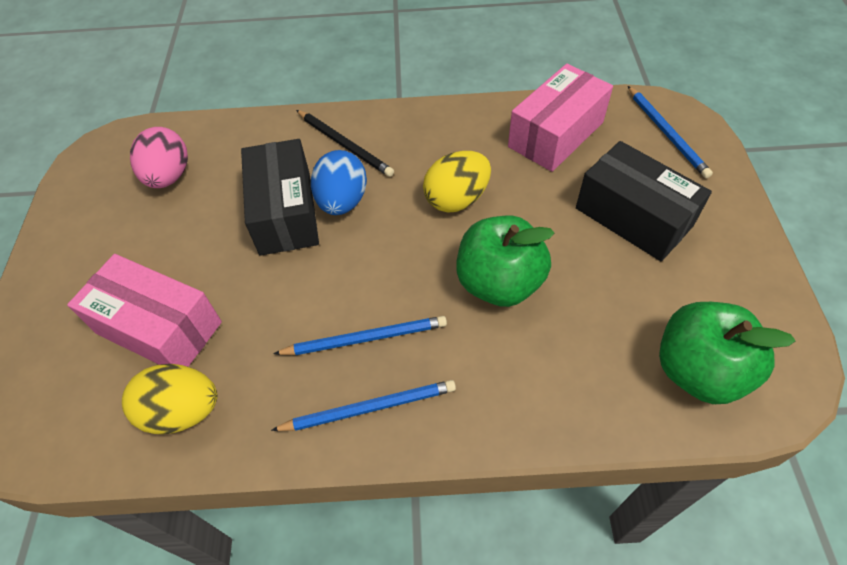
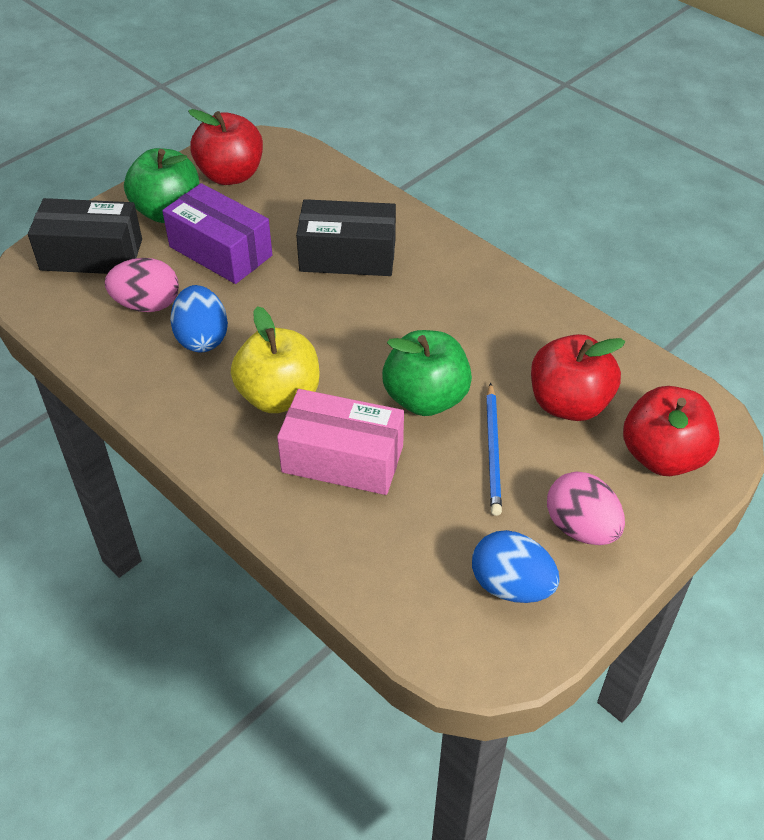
black pencil: 1 -> 0
blue egg: 1 -> 2
blue pencil: 3 -> 1
pink box: 2 -> 1
pink egg: 1 -> 2
purple box: 0 -> 1
red apple: 0 -> 3
yellow apple: 0 -> 1
yellow egg: 2 -> 0

